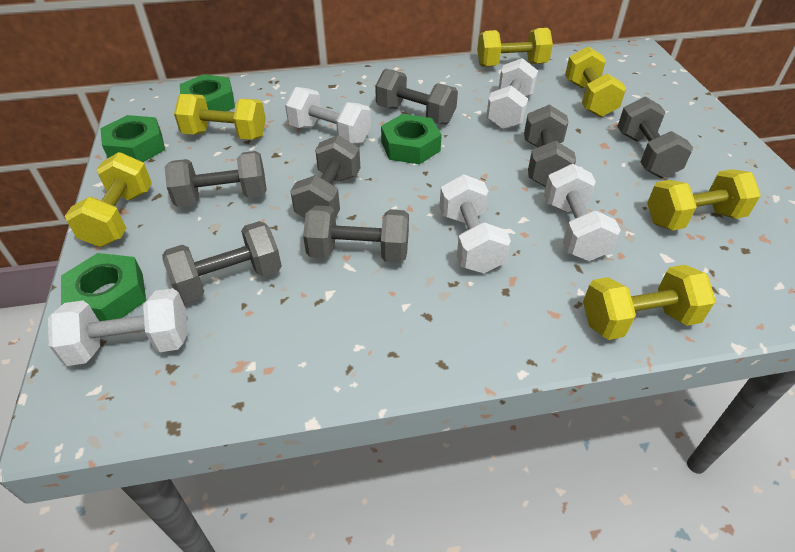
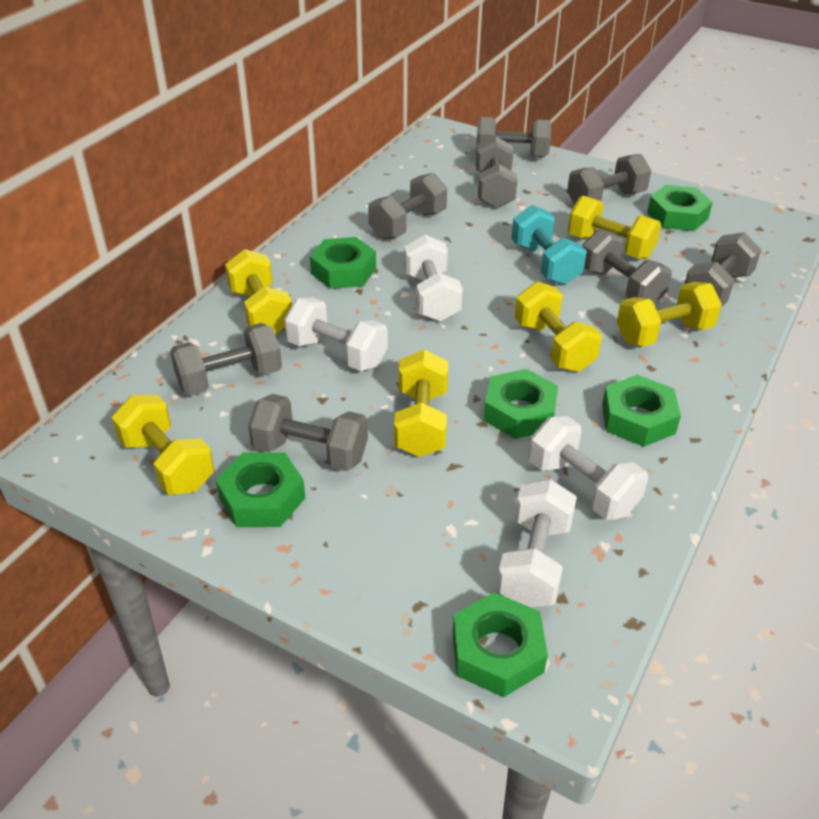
green nut: 4 -> 6
grey dumbbell: 7 -> 8
turquoise dumbbell: 0 -> 1
white dumbbell: 5 -> 4

